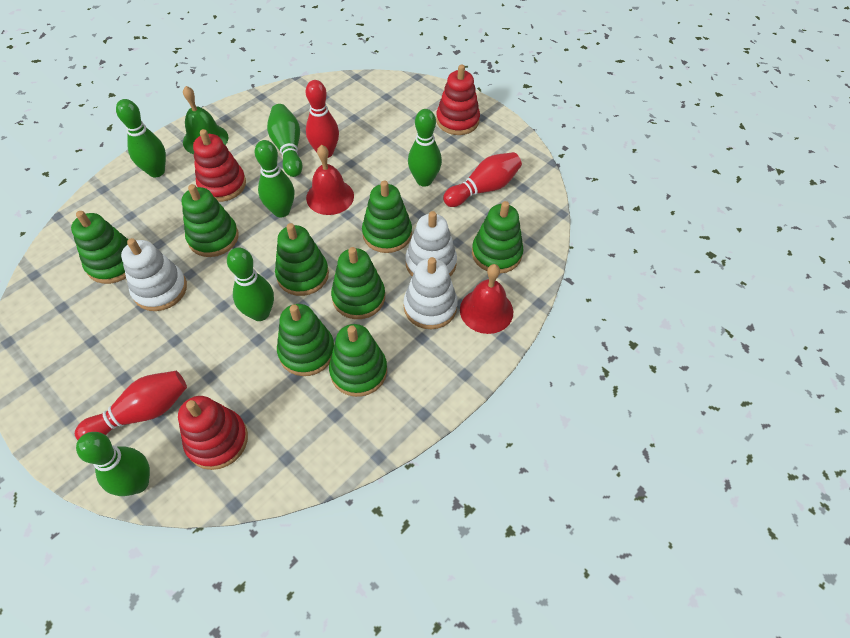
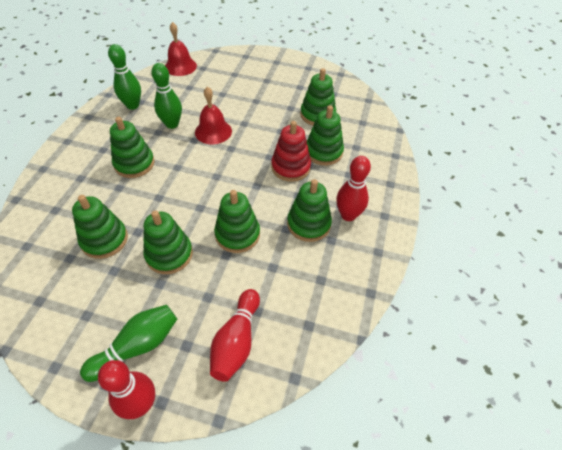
green bell: 1 -> 0
green bowling pin: 6 -> 3
green stacking toy: 8 -> 7
red stacking toy: 3 -> 1
white stacking toy: 3 -> 0

